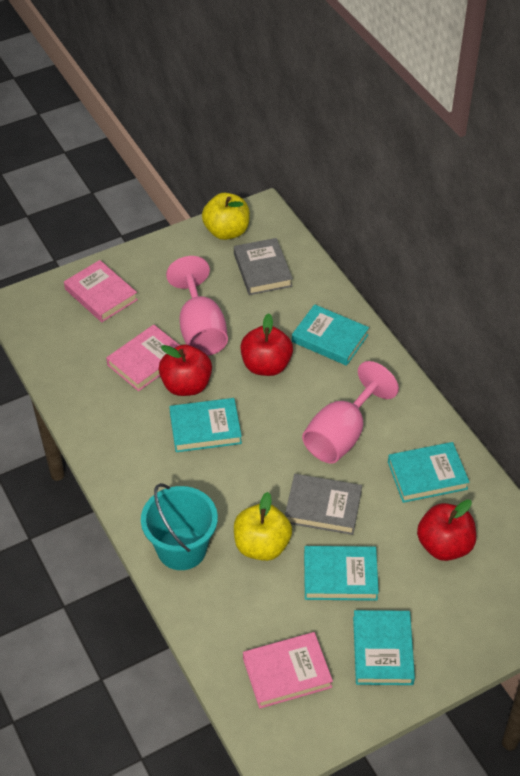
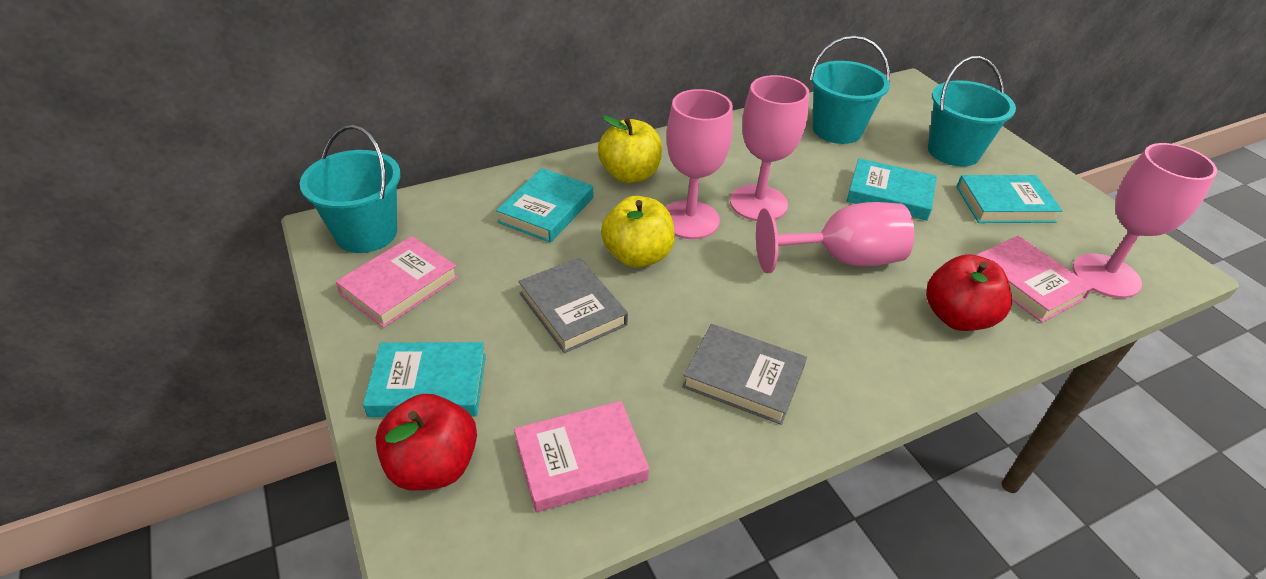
pink goblet: 2 -> 4
red apple: 3 -> 2
turquoise book: 5 -> 4
turquoise bucket: 1 -> 3

